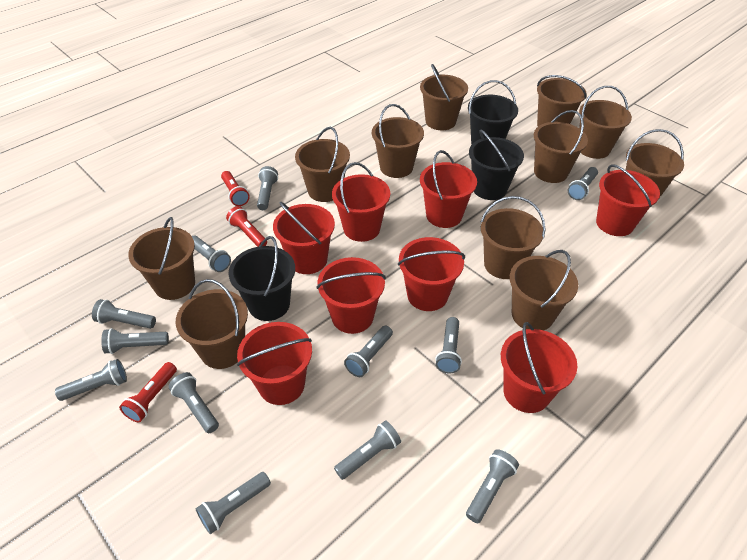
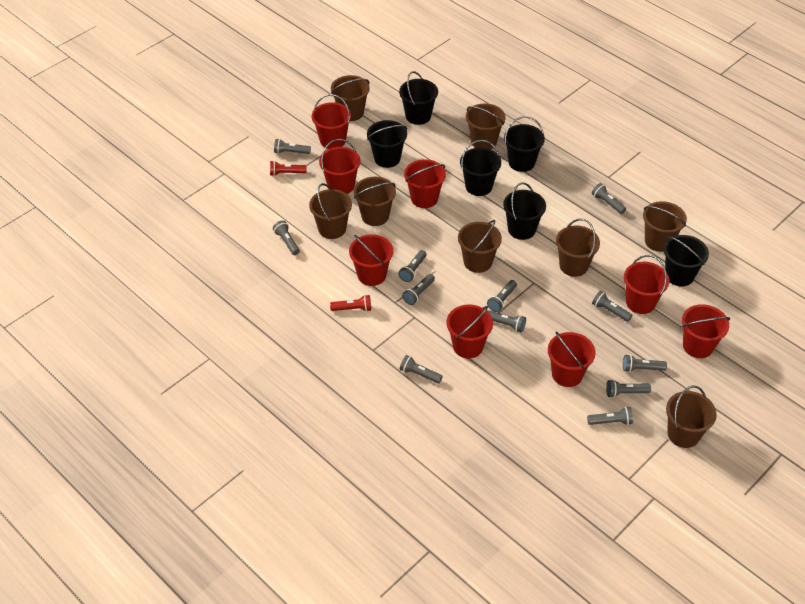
black bucket: 3 -> 6
brown bucket: 11 -> 8
red flashlight: 3 -> 2

